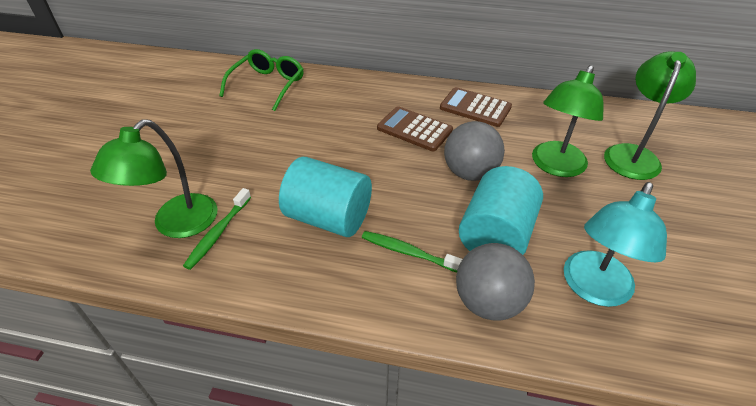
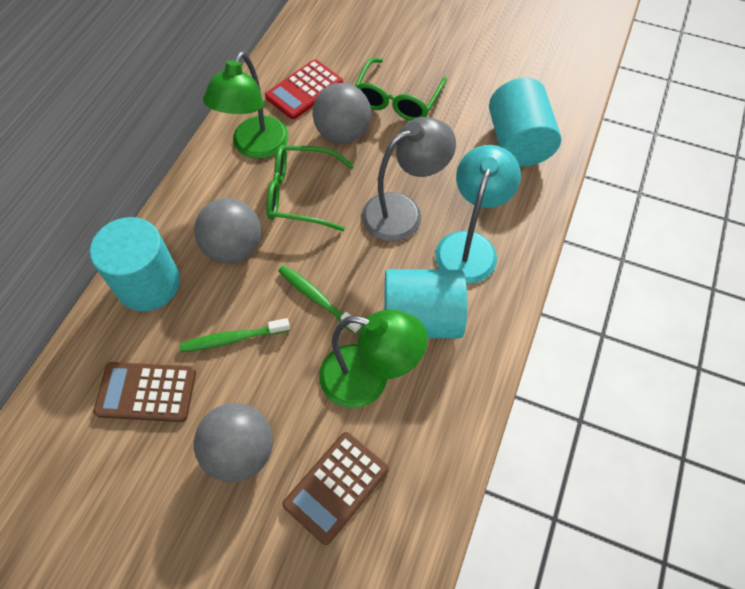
green glasses: 1 -> 2
green lamp: 3 -> 2
grey ball: 2 -> 3
grey lamp: 0 -> 1
red calculator: 0 -> 1
turquoise cylinder: 2 -> 3

